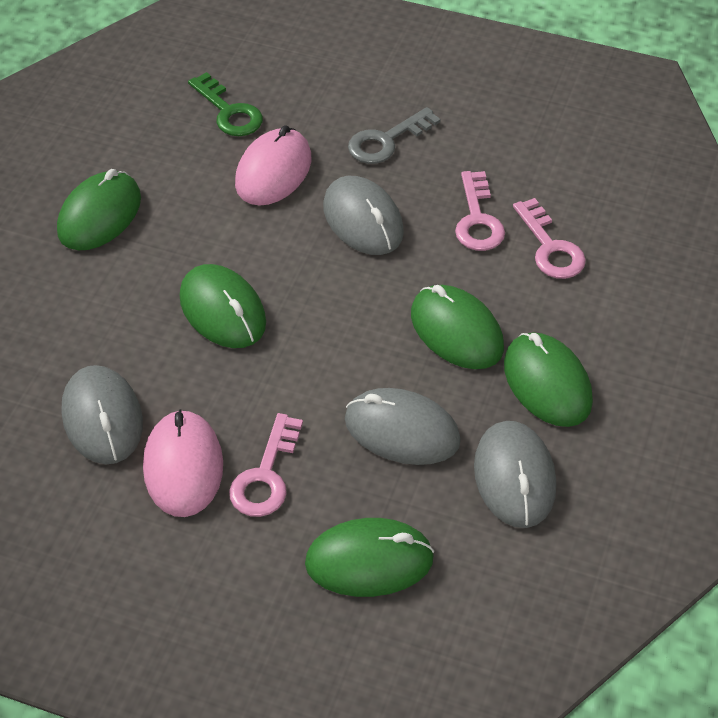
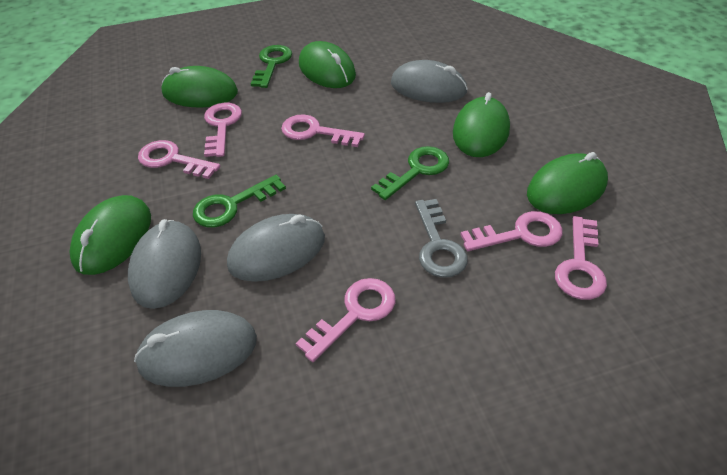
green key: 1 -> 3
pink key: 3 -> 6
pink mouse: 2 -> 0

